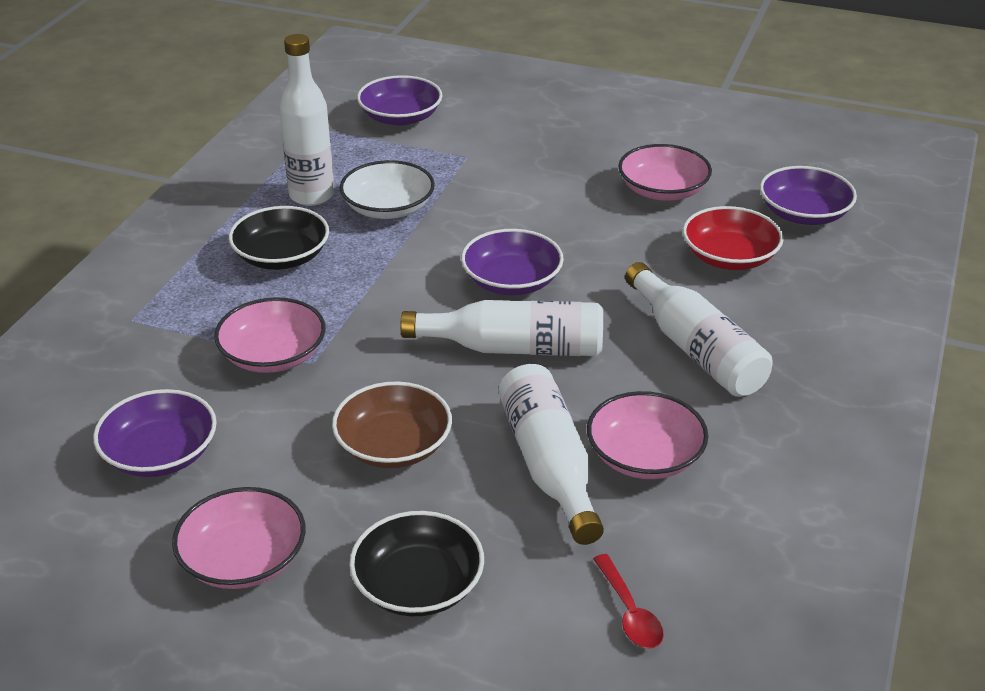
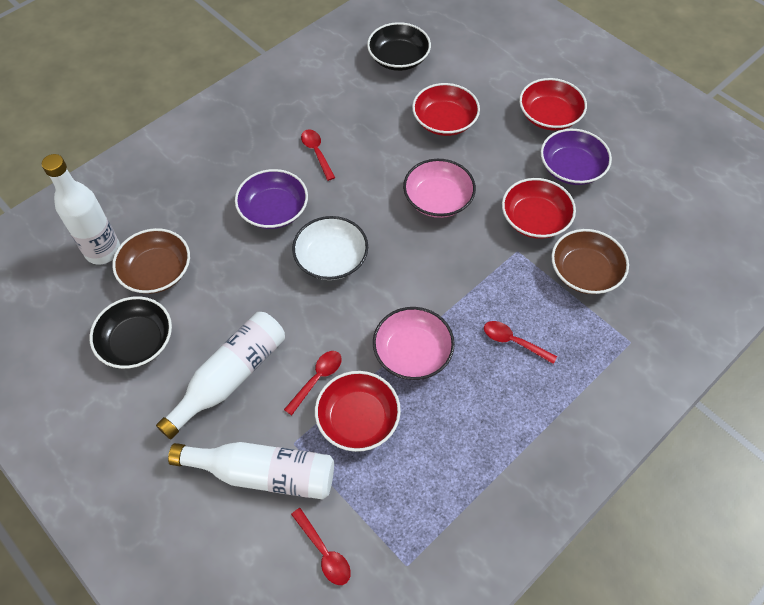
brown bowl: 1 -> 2
pink bowl: 4 -> 2
purple bowl: 4 -> 2
red bowl: 1 -> 4
red spoon: 1 -> 4
white bottle: 4 -> 3

